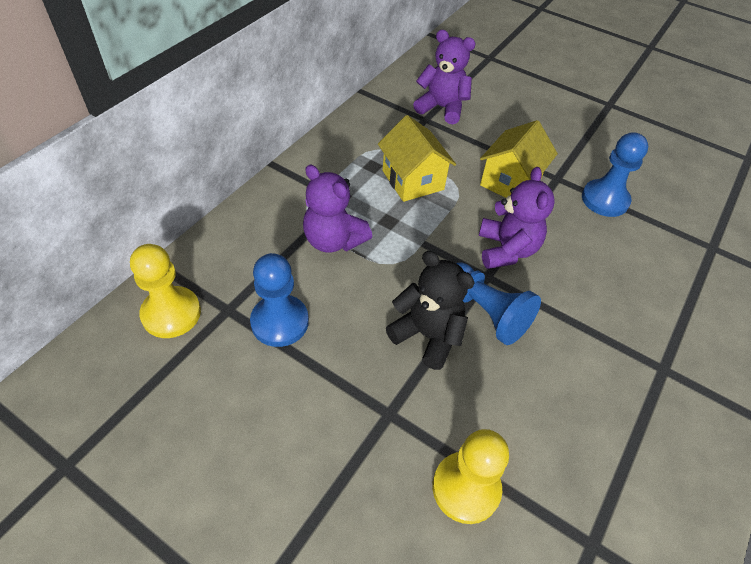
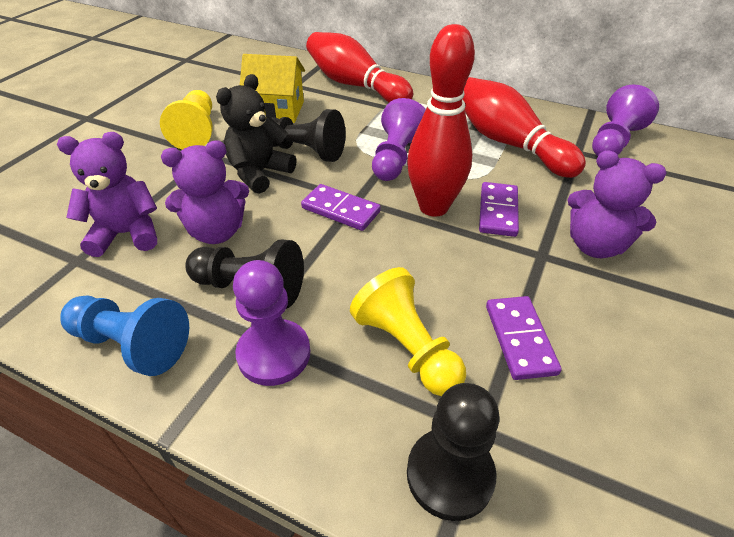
black pawn: 0 -> 3
blue pawn: 3 -> 1
purple domino: 0 -> 3
purple pawn: 0 -> 3
red bowling pin: 0 -> 3
yellow house: 2 -> 1

